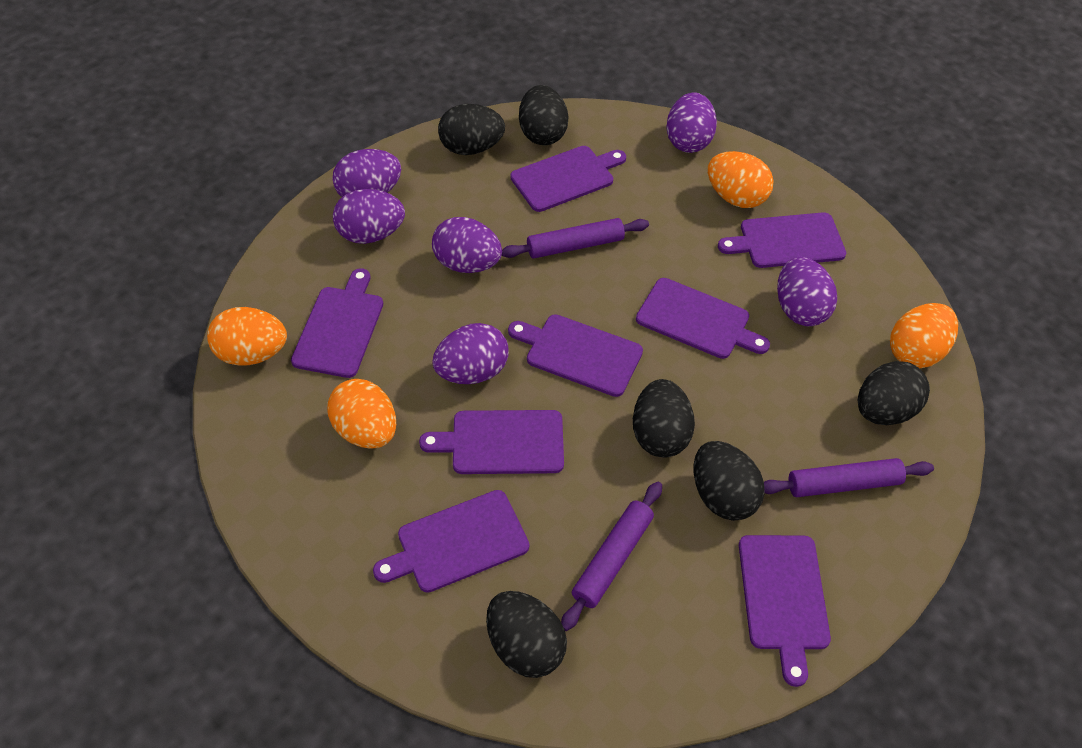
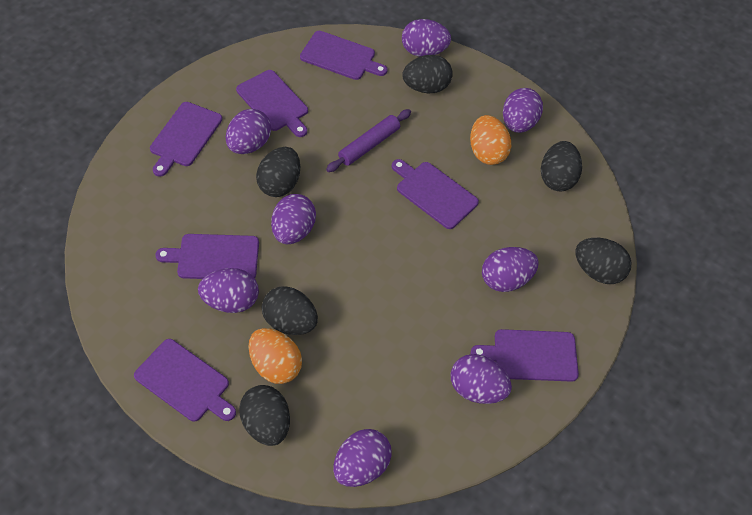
orange egg: 4 -> 2
purple cutting board: 8 -> 7
purple egg: 6 -> 8
purple rolling pin: 3 -> 1

